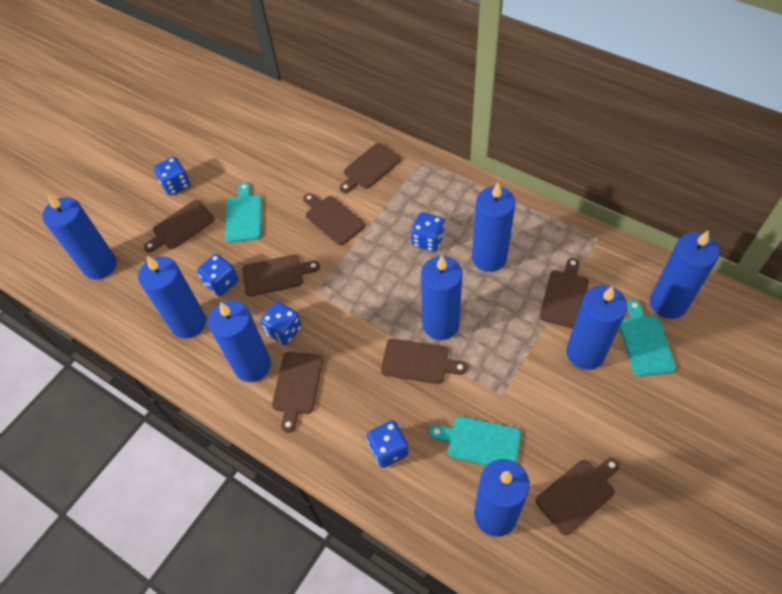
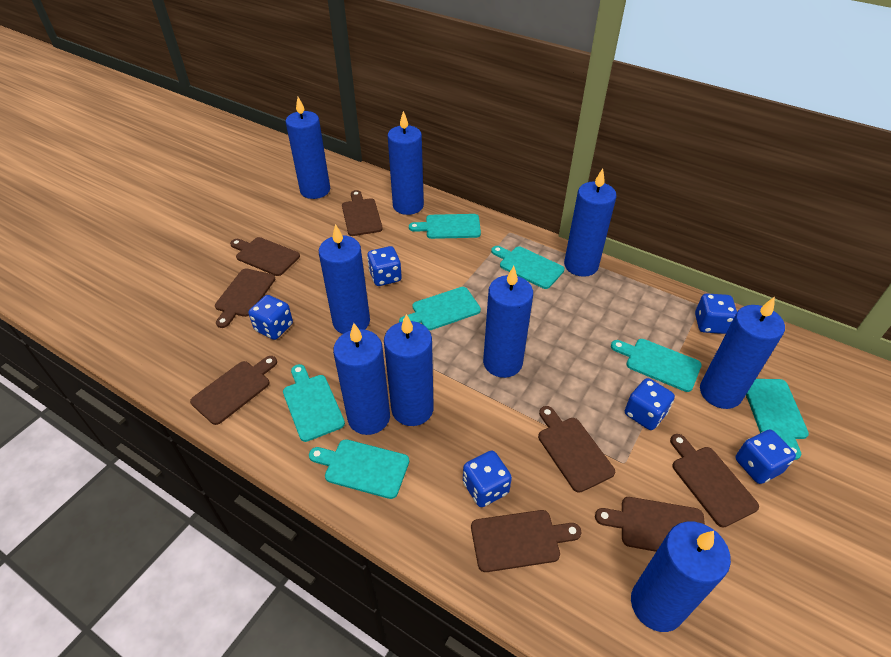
blue candle: 8 -> 9
blue dice: 5 -> 6
turquoise cutting board: 3 -> 7

